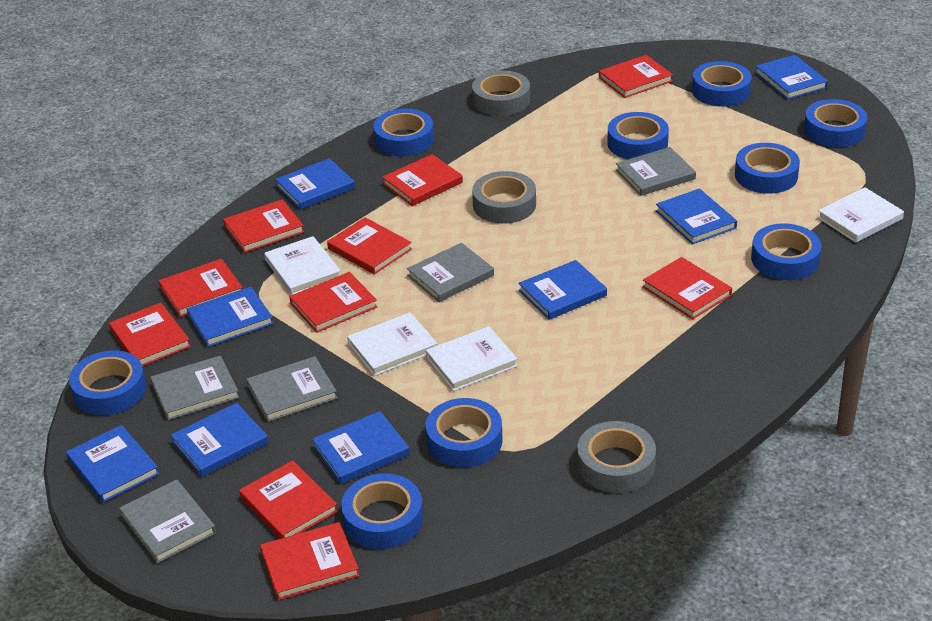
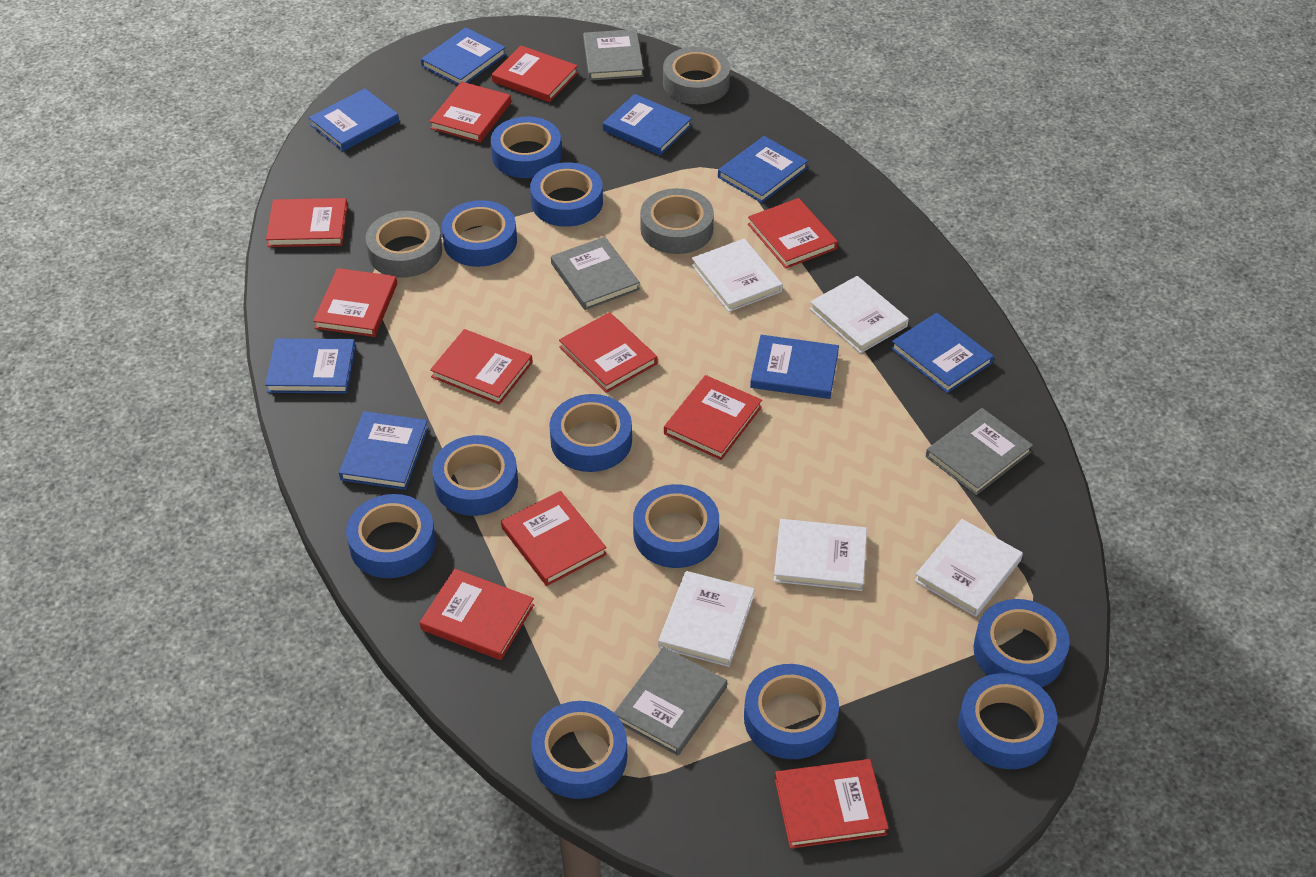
blue tape: 9 -> 11
grey book: 5 -> 4
red book: 10 -> 11
white book: 4 -> 5

